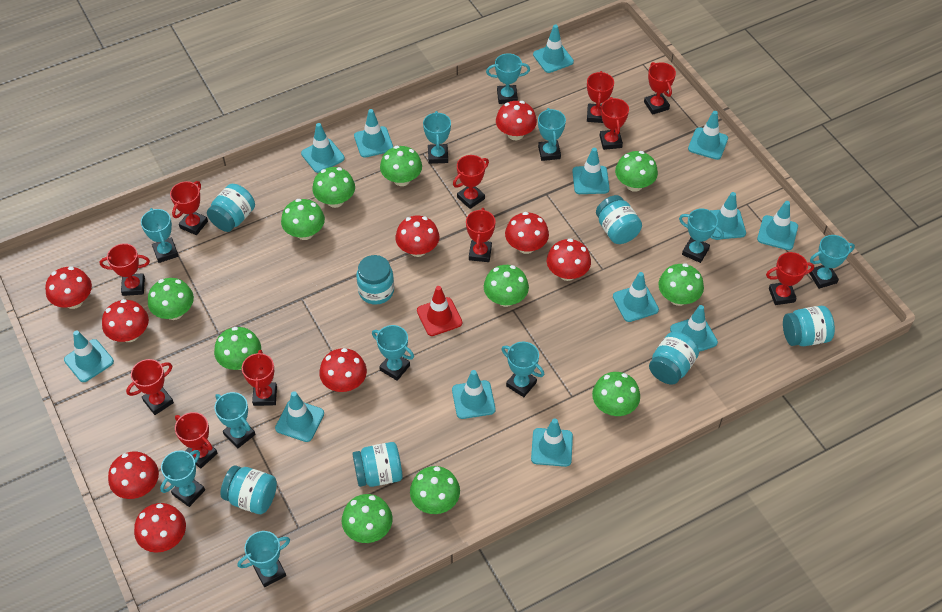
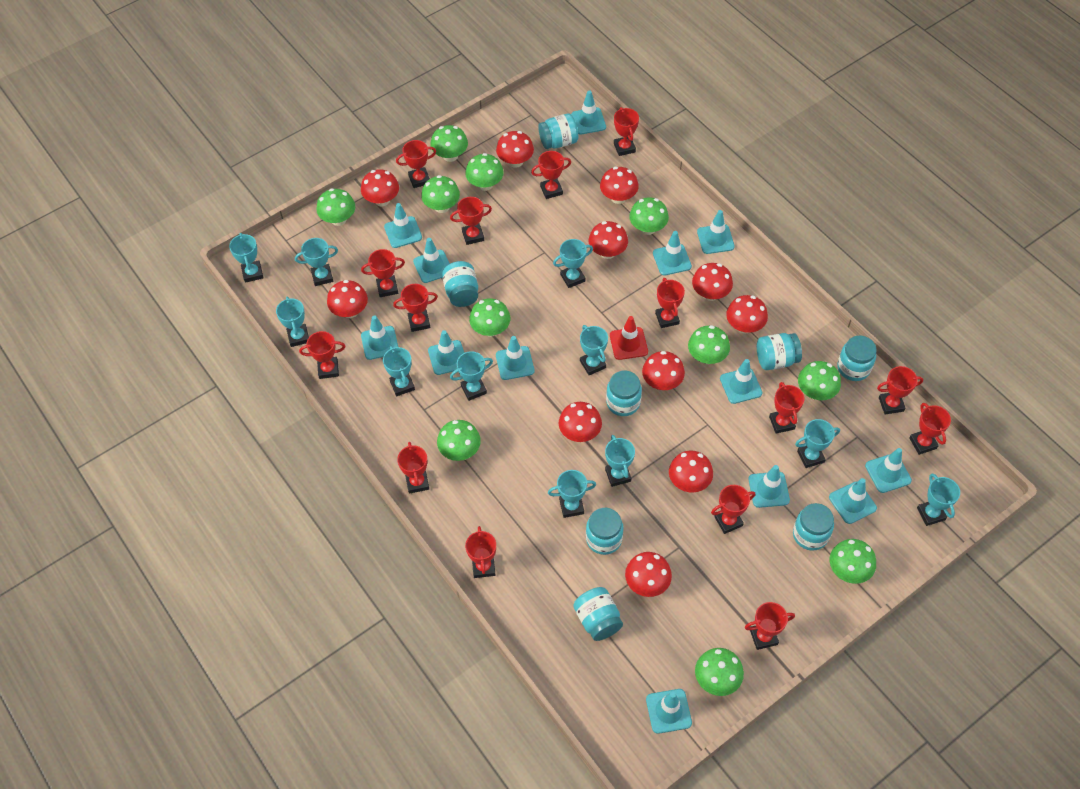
red mushroom: 9 -> 11
red trophy: 11 -> 15
turquoise jar: 7 -> 8

